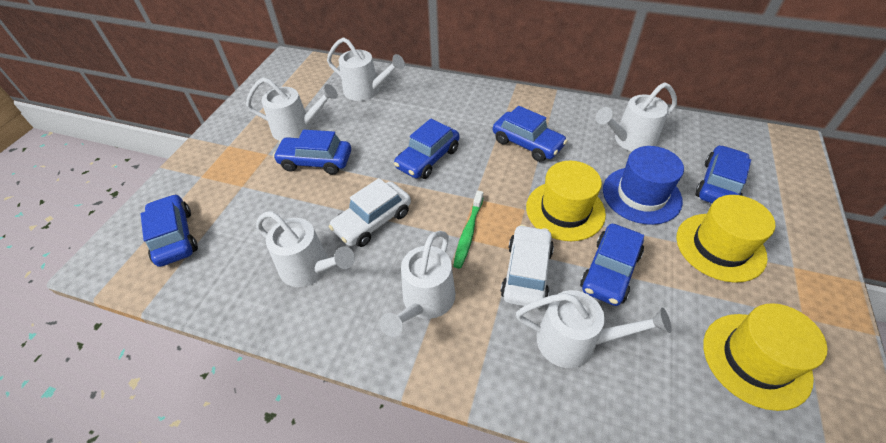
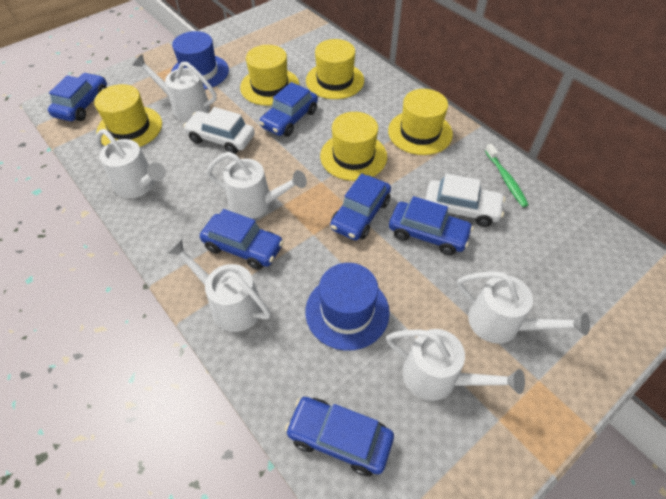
blue hat: 1 -> 2
yellow hat: 3 -> 5

